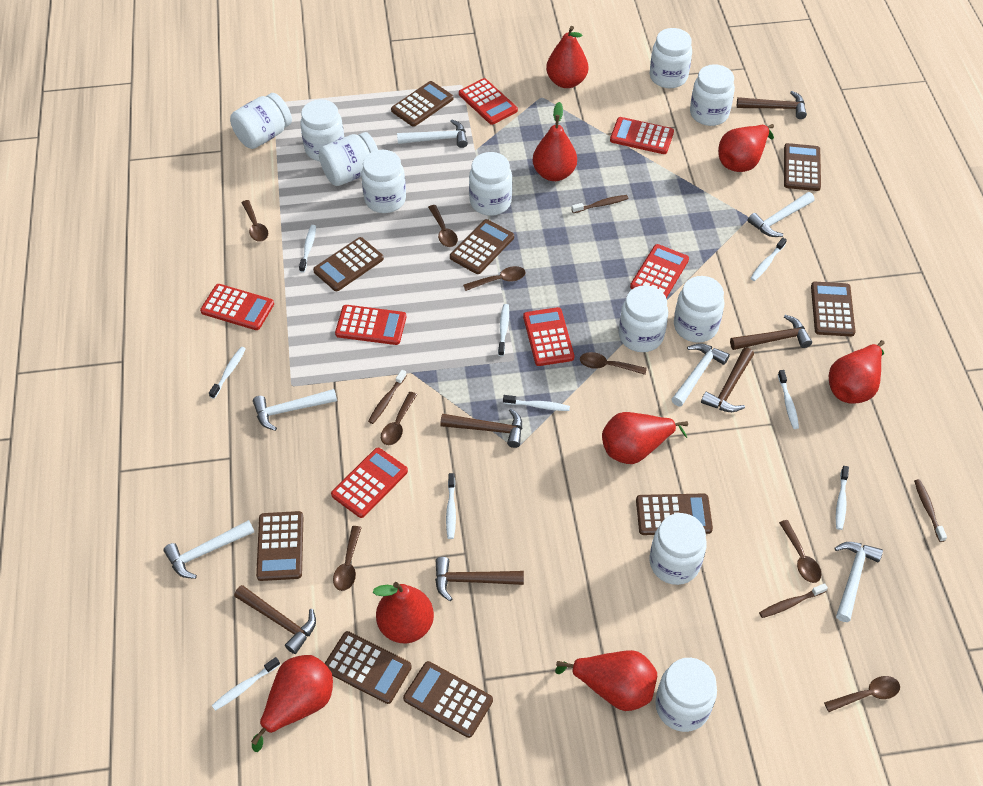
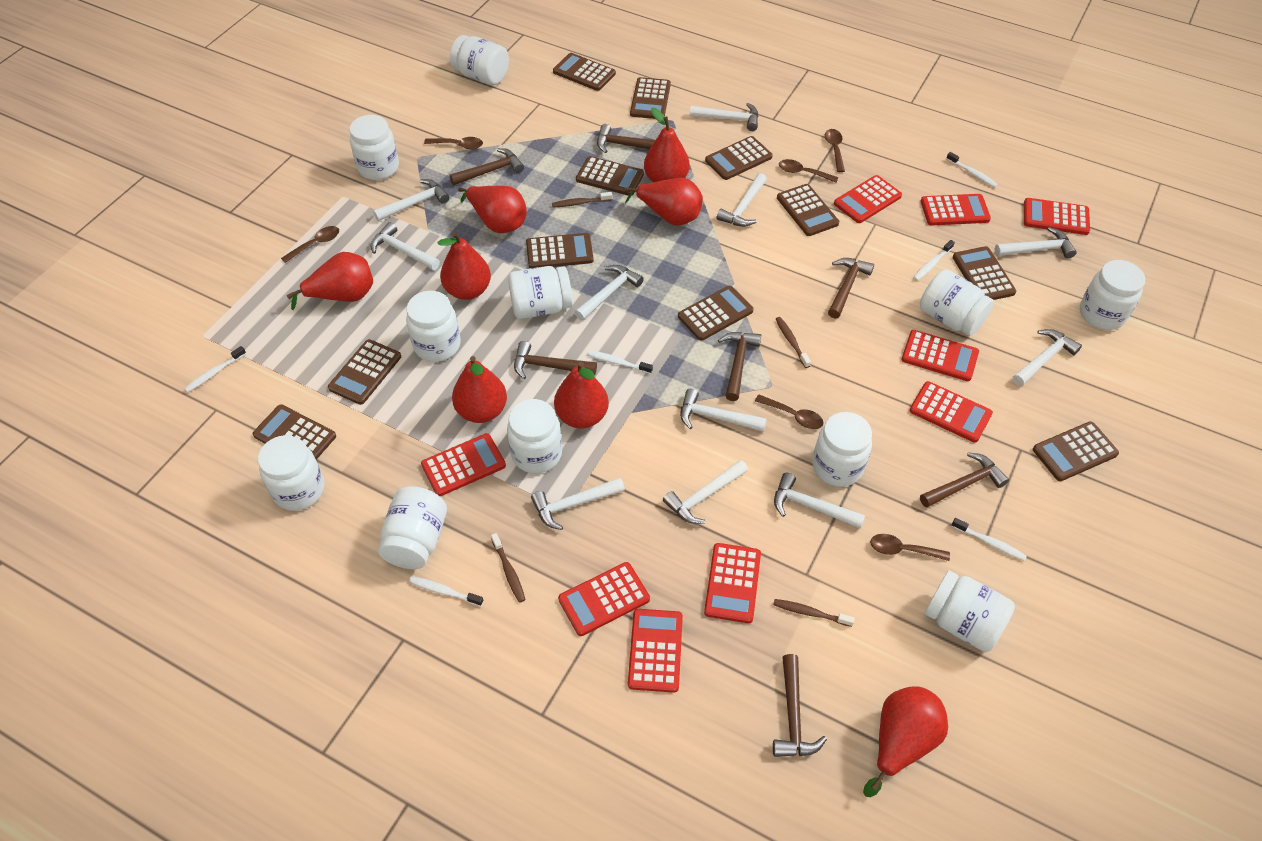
brown calculator: 9 -> 11
brown hammer: 6 -> 7
brown spoon: 8 -> 6
red calculator: 7 -> 9
white hammer: 6 -> 11
white toothbrush: 9 -> 6

